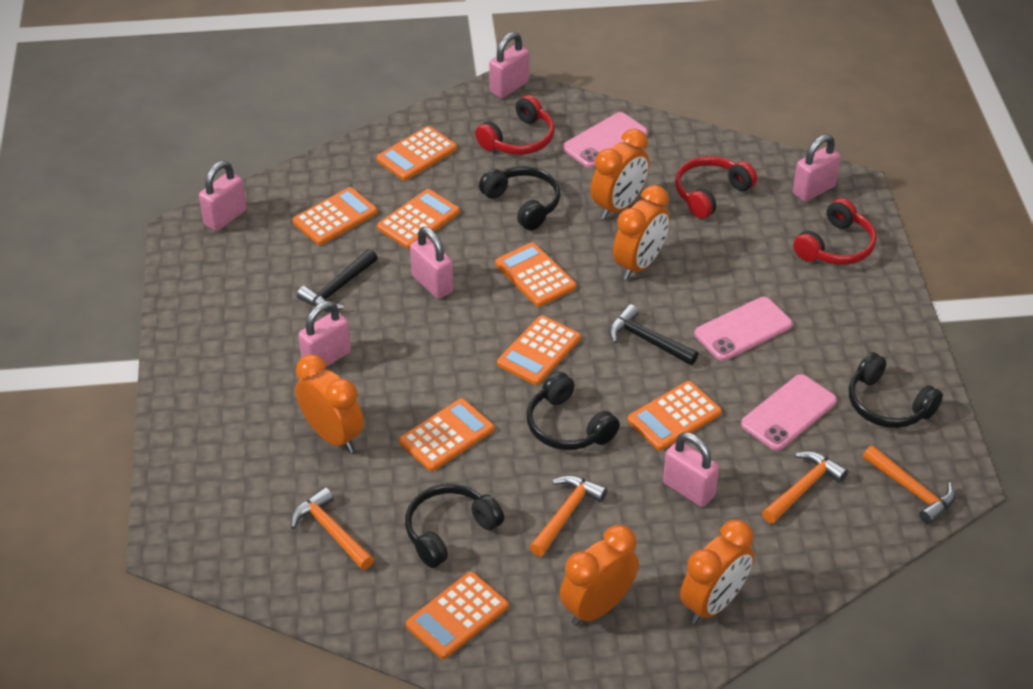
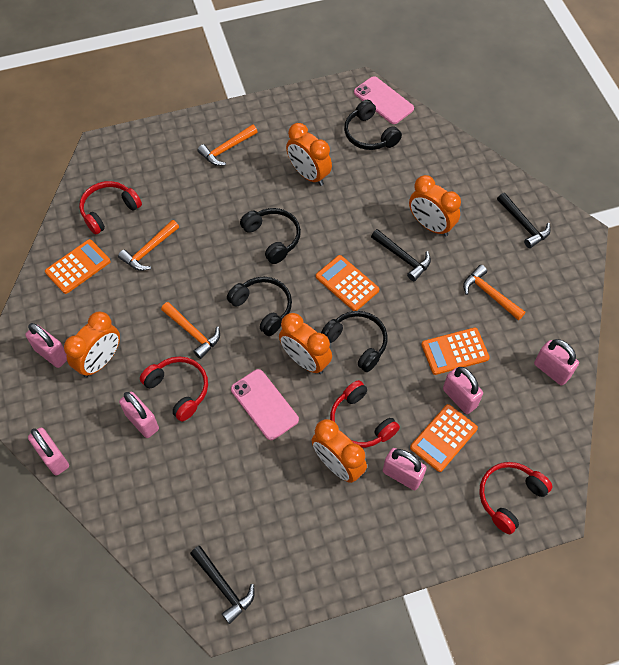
black hammer: 2 -> 3
orange calculator: 8 -> 4
pink phone: 3 -> 2
red headphones: 3 -> 4

